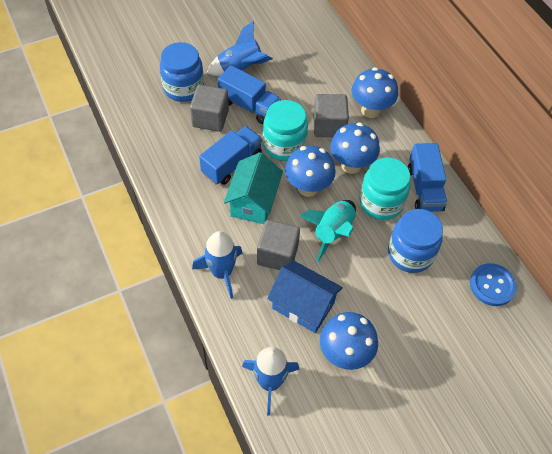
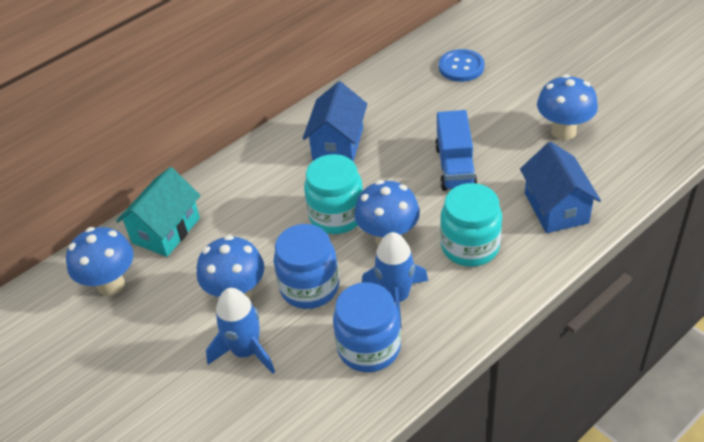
blue house: 1 -> 2
blue rocket: 3 -> 2
blue truck: 3 -> 1
grey cube: 3 -> 0
turquoise rocket: 1 -> 0

